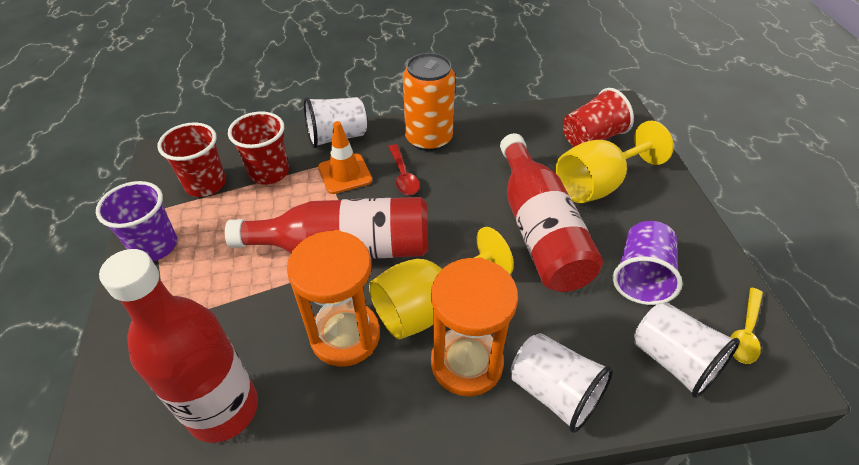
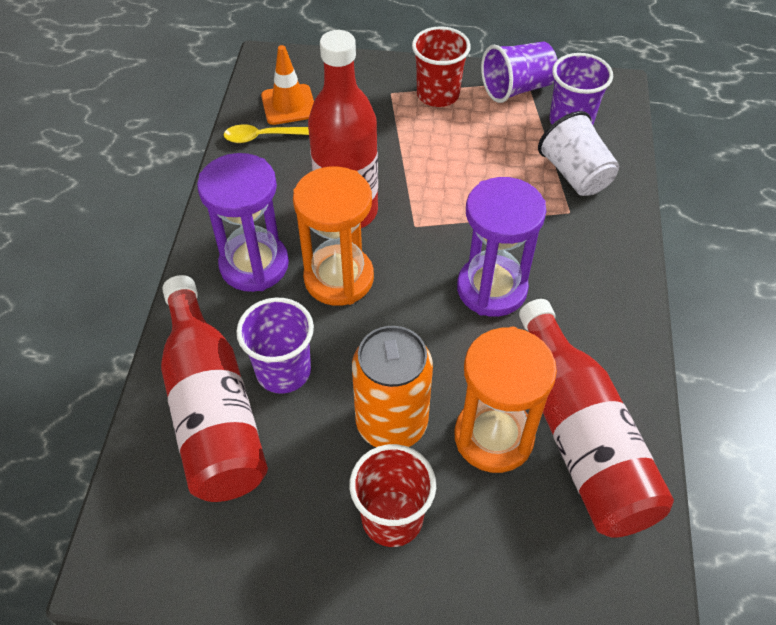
purple cup: 2 -> 3
purple hourglass: 0 -> 2
red cup: 3 -> 2
red spoon: 1 -> 0
white cup: 3 -> 1
yellow goblet: 2 -> 0

